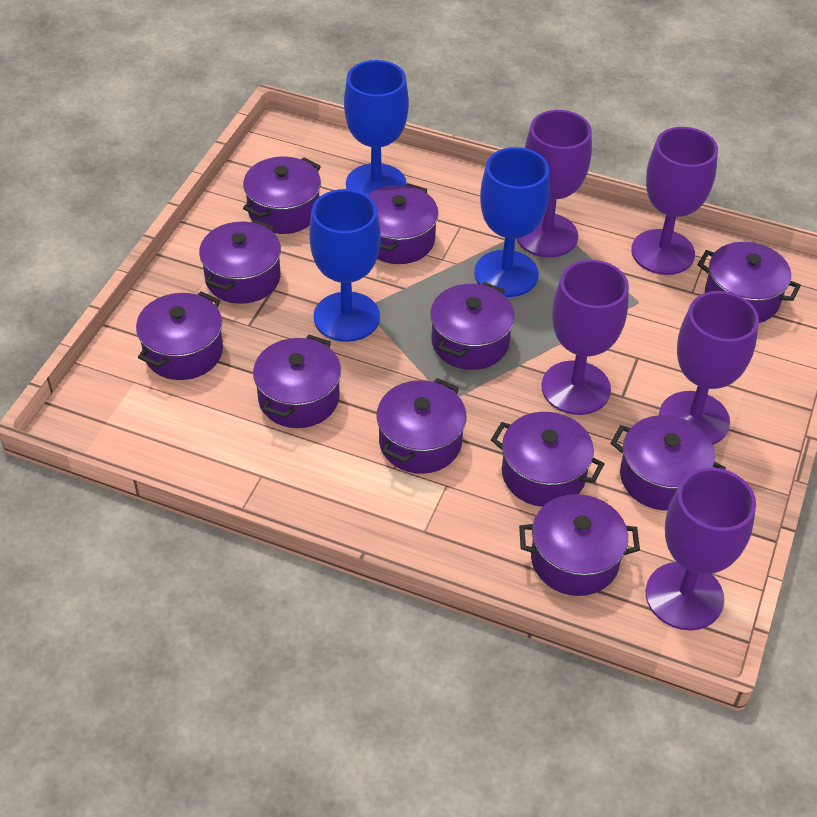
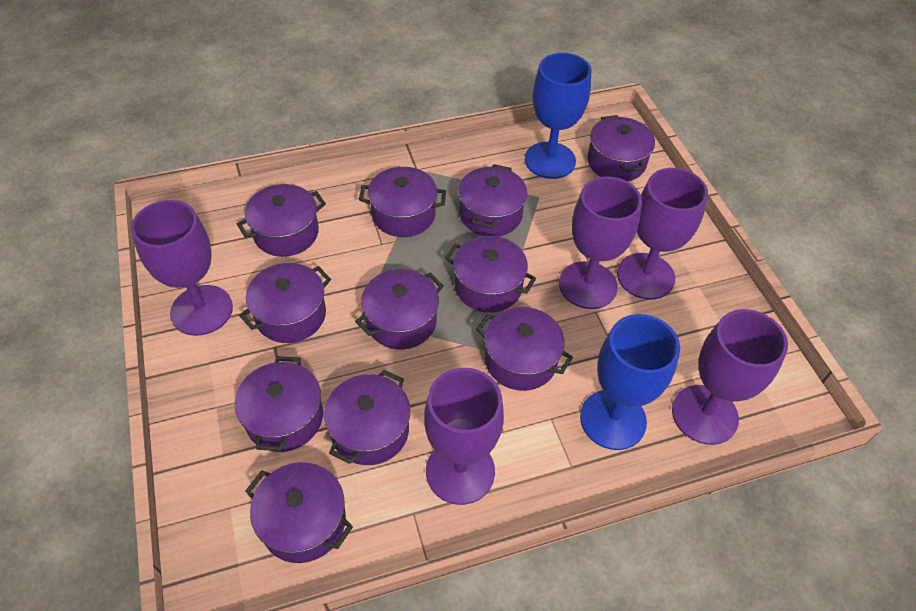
blue goblet: 3 -> 2

